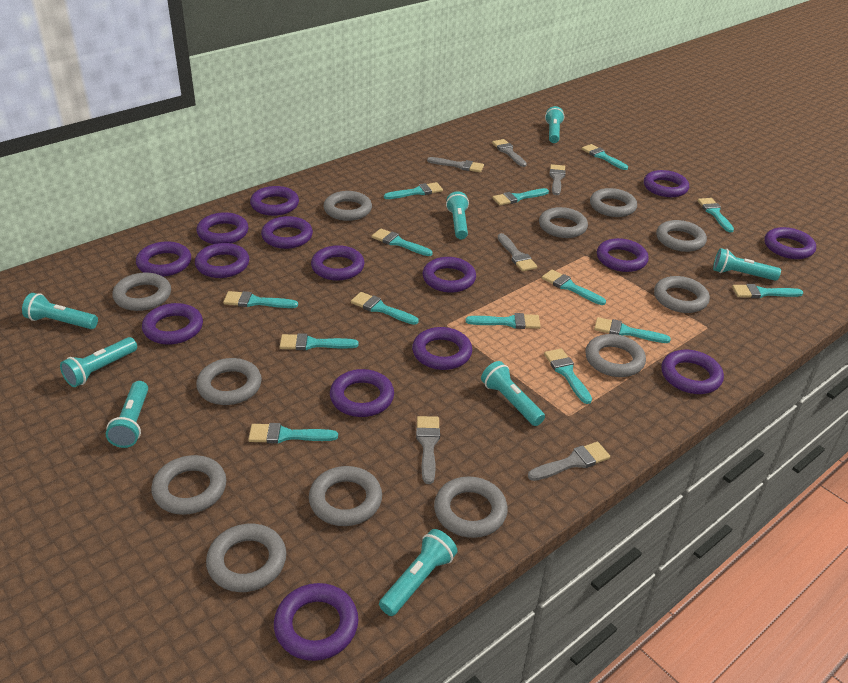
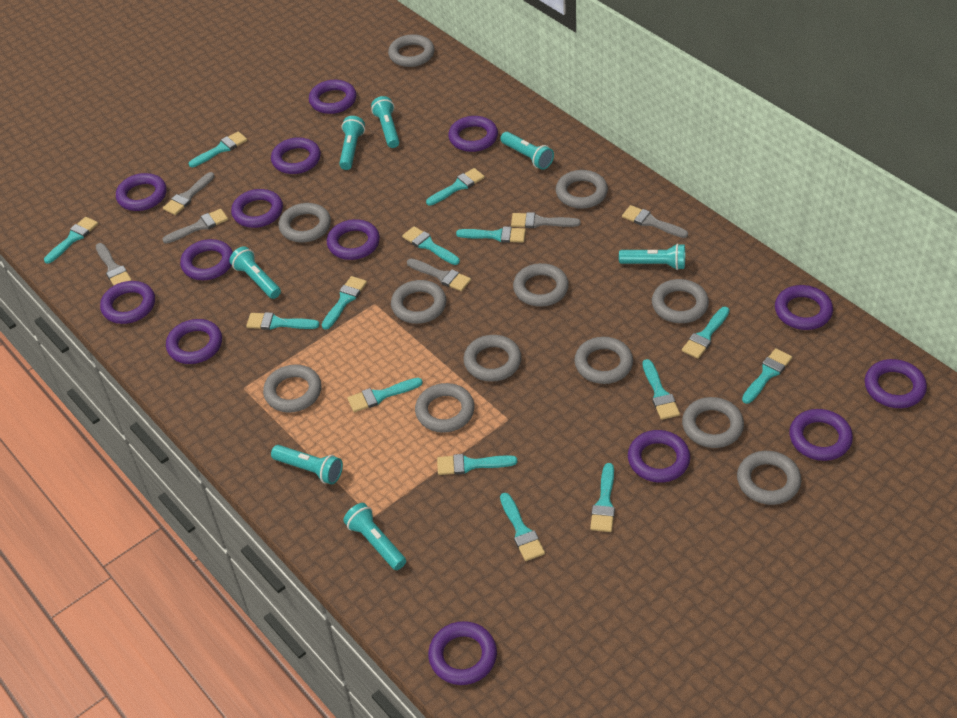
purple ring: 15 -> 14
turquoise flashlight: 8 -> 7

